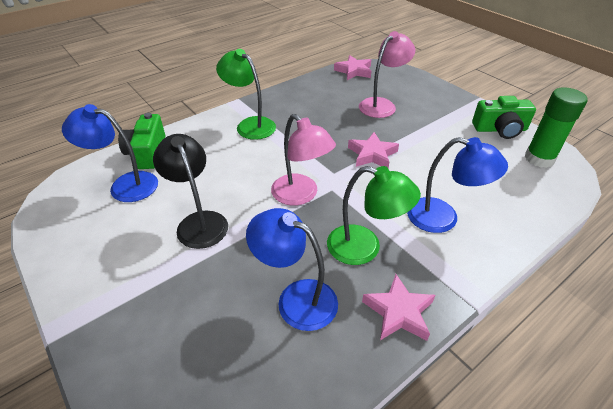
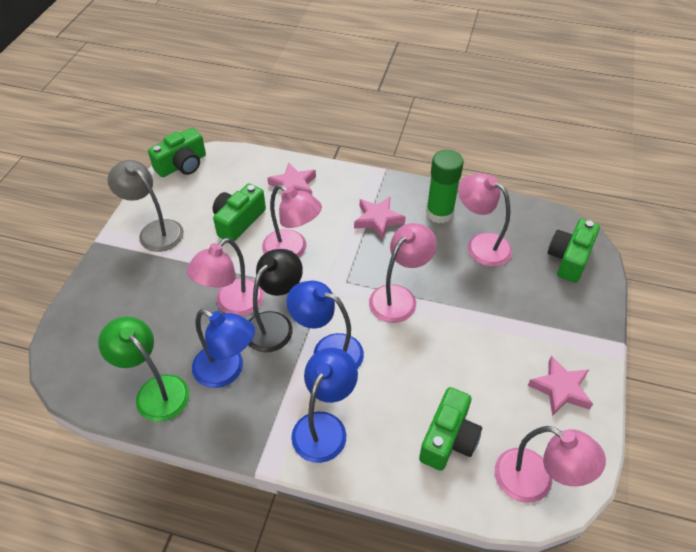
green camera: 2 -> 4
green lamp: 2 -> 1
grey lamp: 0 -> 1
pink lamp: 2 -> 5

